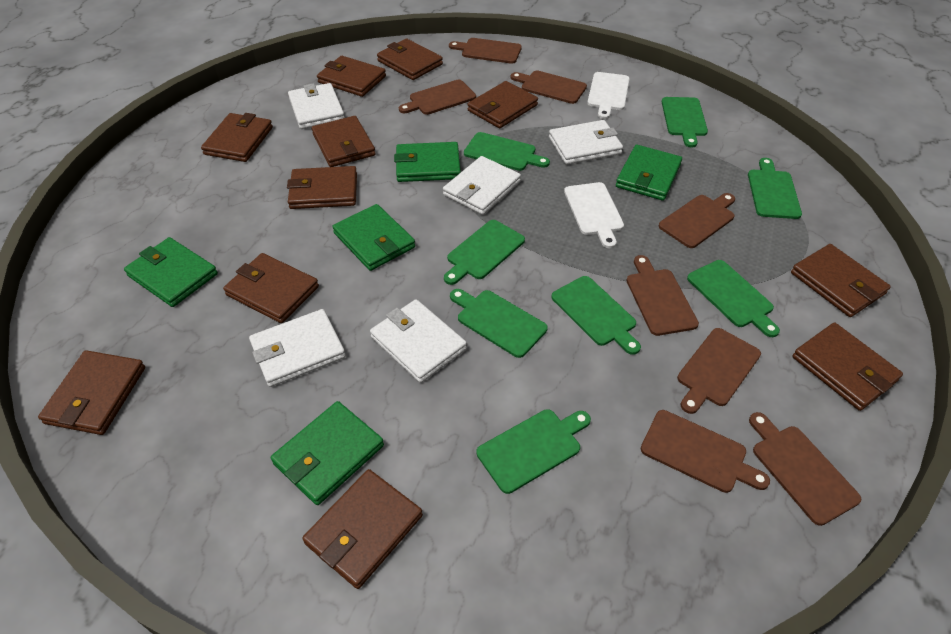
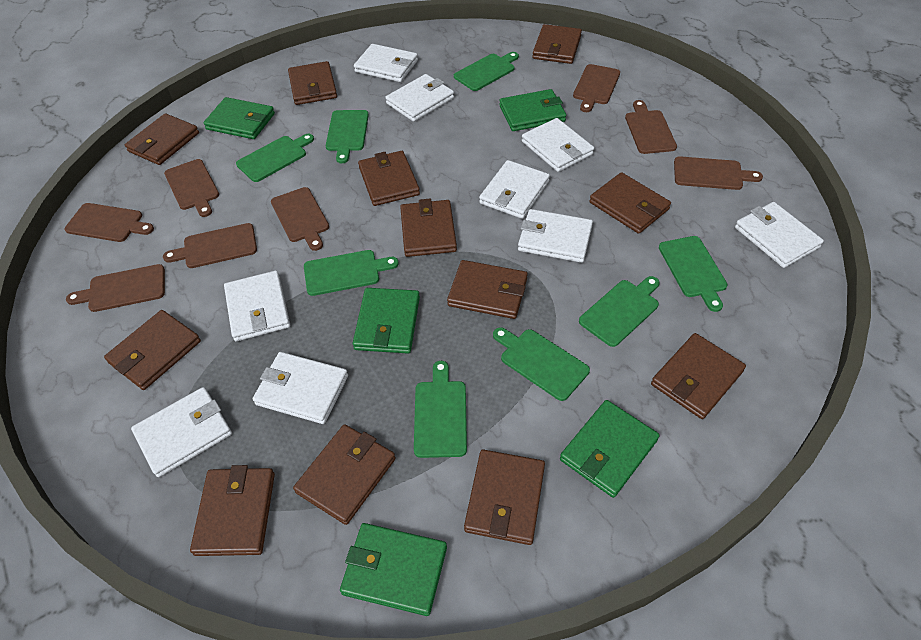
brown wallet: 11 -> 12
white cutting board: 2 -> 0
white wallet: 5 -> 9

